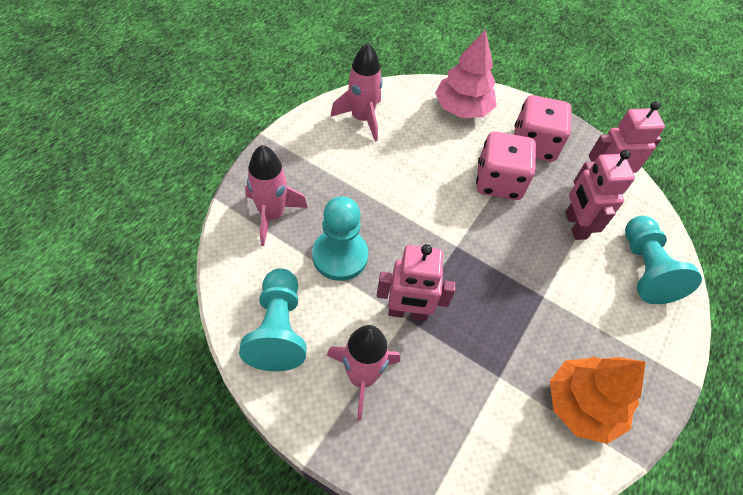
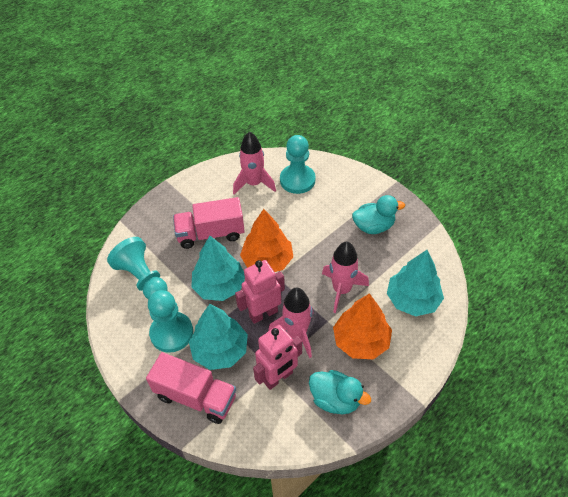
orange tree: 1 -> 2
pink dice: 2 -> 0
pink robot: 3 -> 2
pink tree: 1 -> 0
pink truck: 0 -> 2
turquoise duck: 0 -> 2
turquoise tree: 0 -> 3

